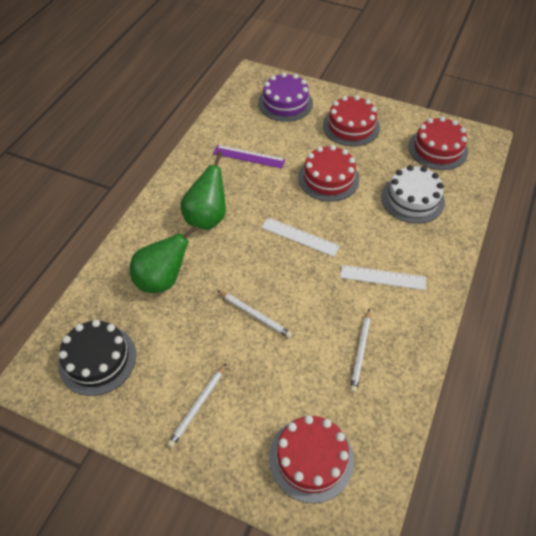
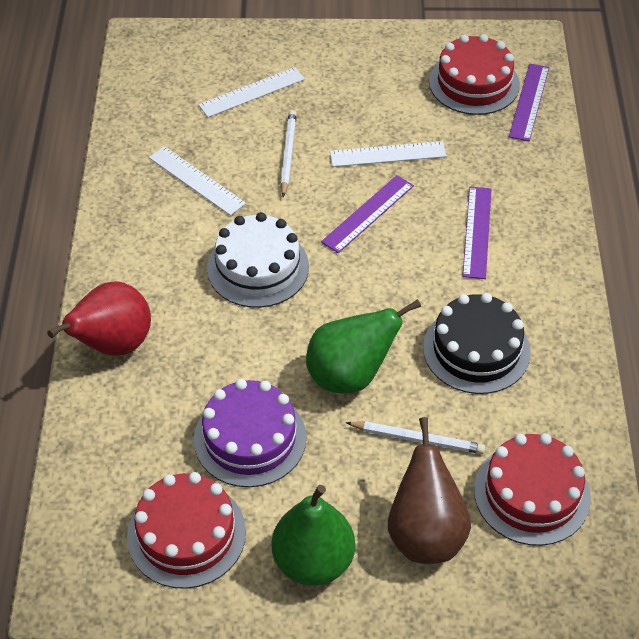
brown pear: 0 -> 1
purple ruler: 1 -> 3
red cake: 4 -> 3
red pear: 0 -> 1
white pencil: 3 -> 2
white ruler: 2 -> 3

